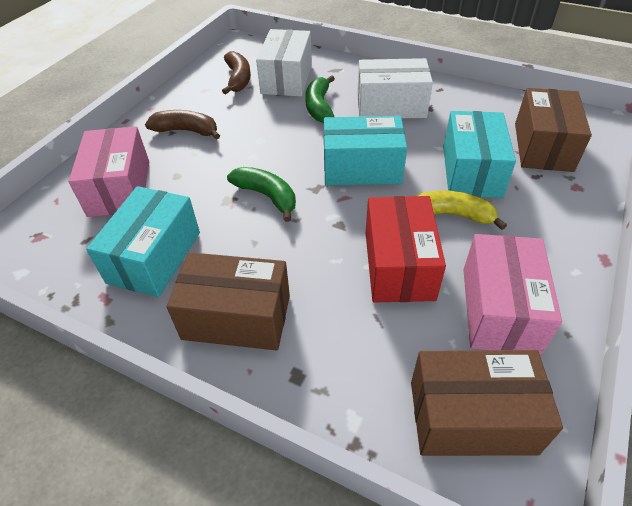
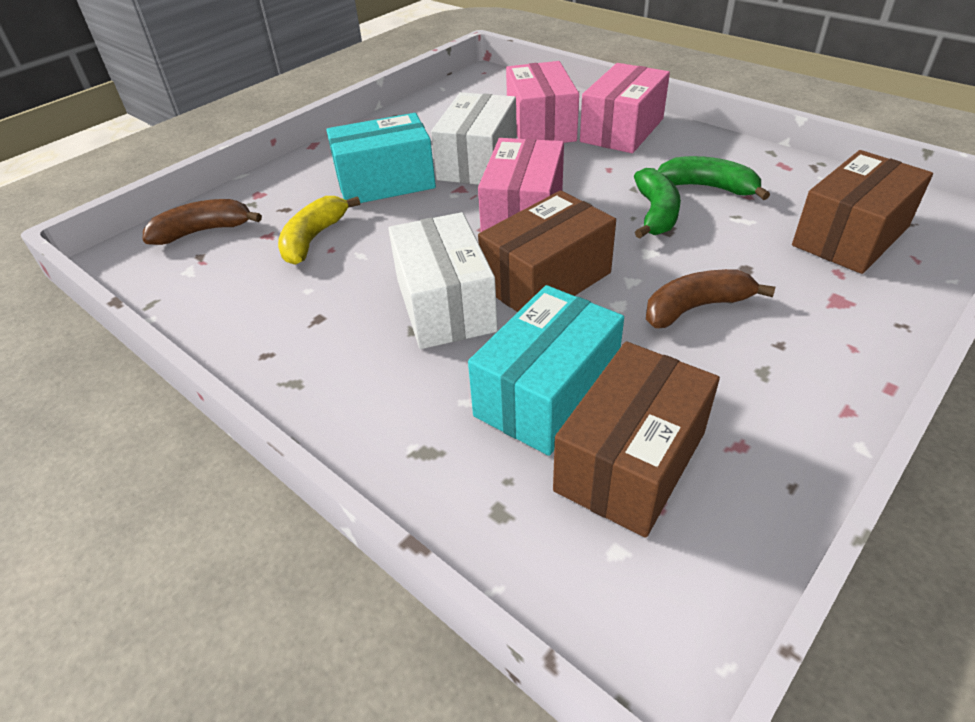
pink box: 2 -> 3
red box: 1 -> 0
turquoise box: 3 -> 2

